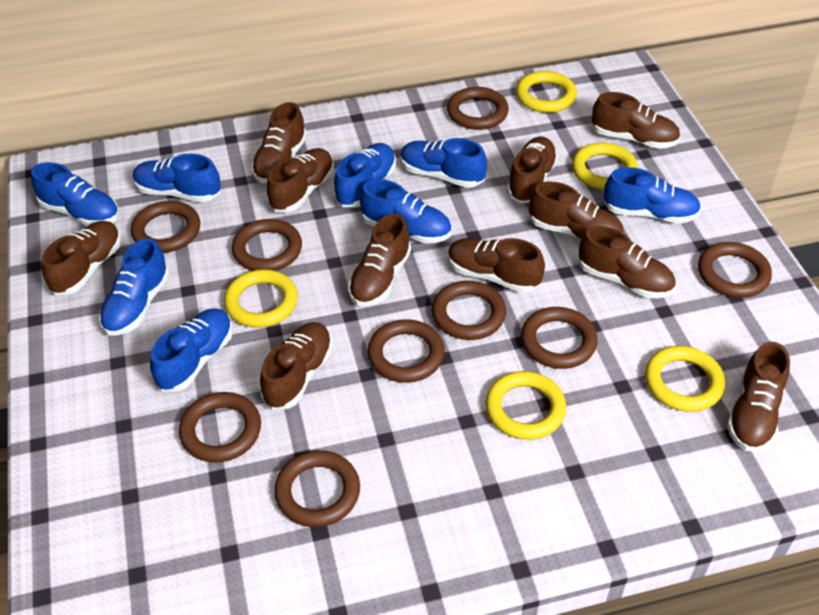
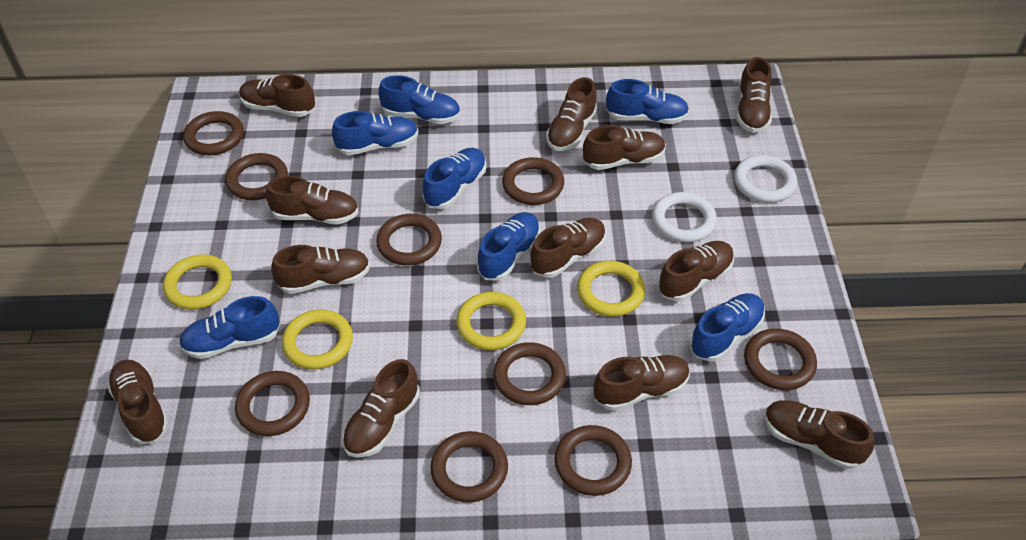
blue shoe: 8 -> 7
brown shoe: 11 -> 12
white ring: 0 -> 2
yellow ring: 5 -> 4

